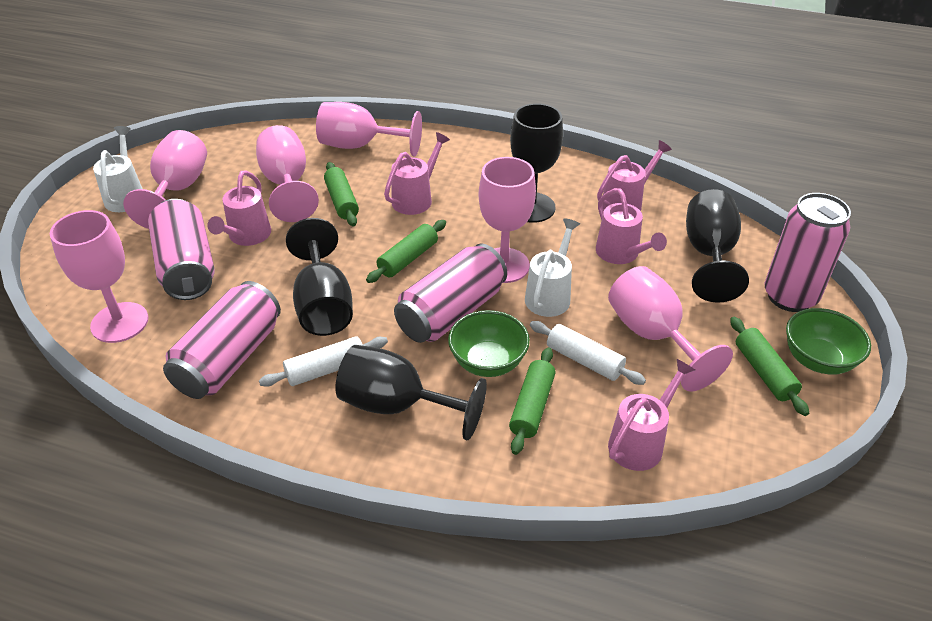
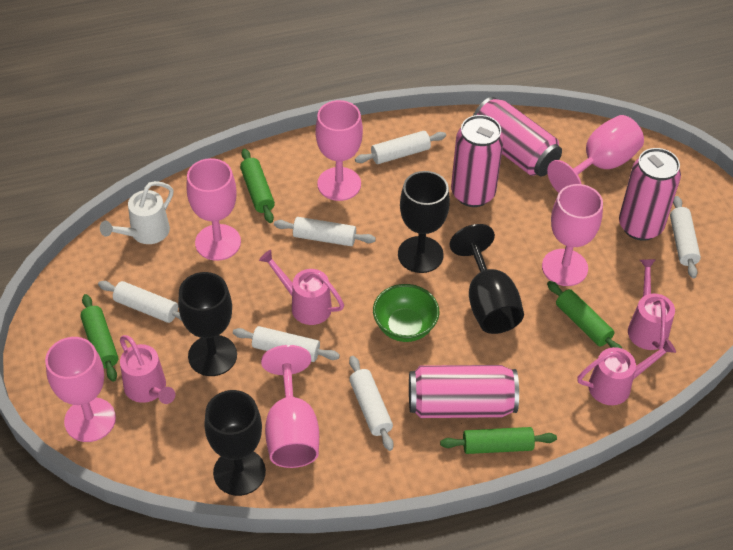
green bowl: 2 -> 1
pink watering can: 5 -> 4
white rolling pin: 2 -> 6
white watering can: 2 -> 1

